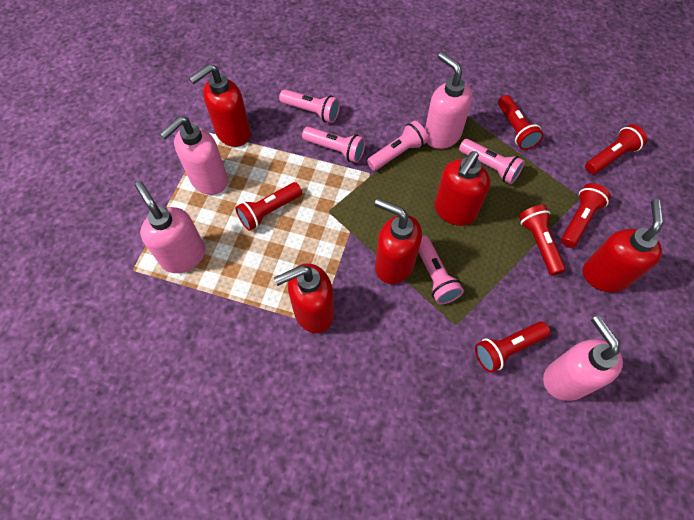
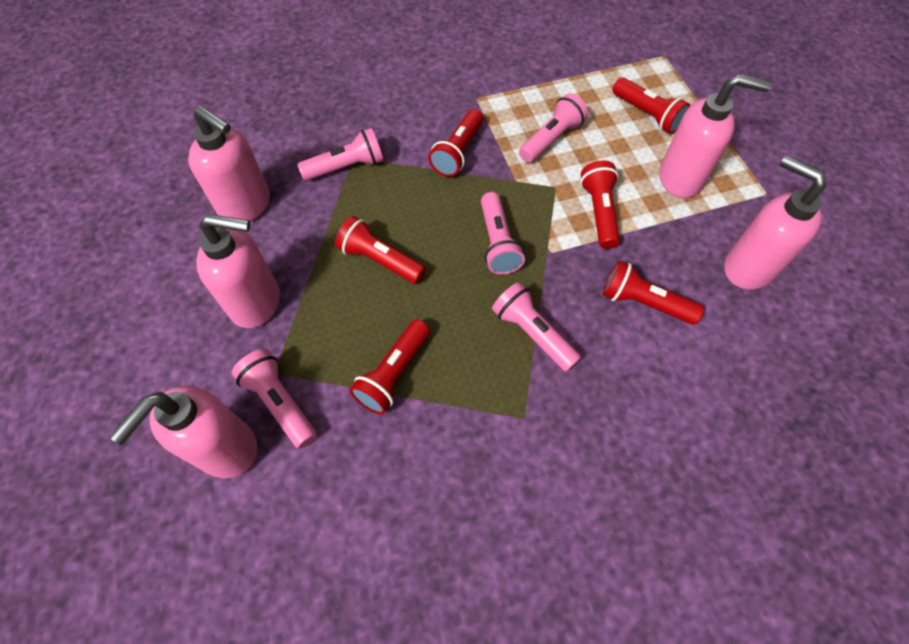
pink soap dispenser: 4 -> 5
red soap dispenser: 5 -> 0

